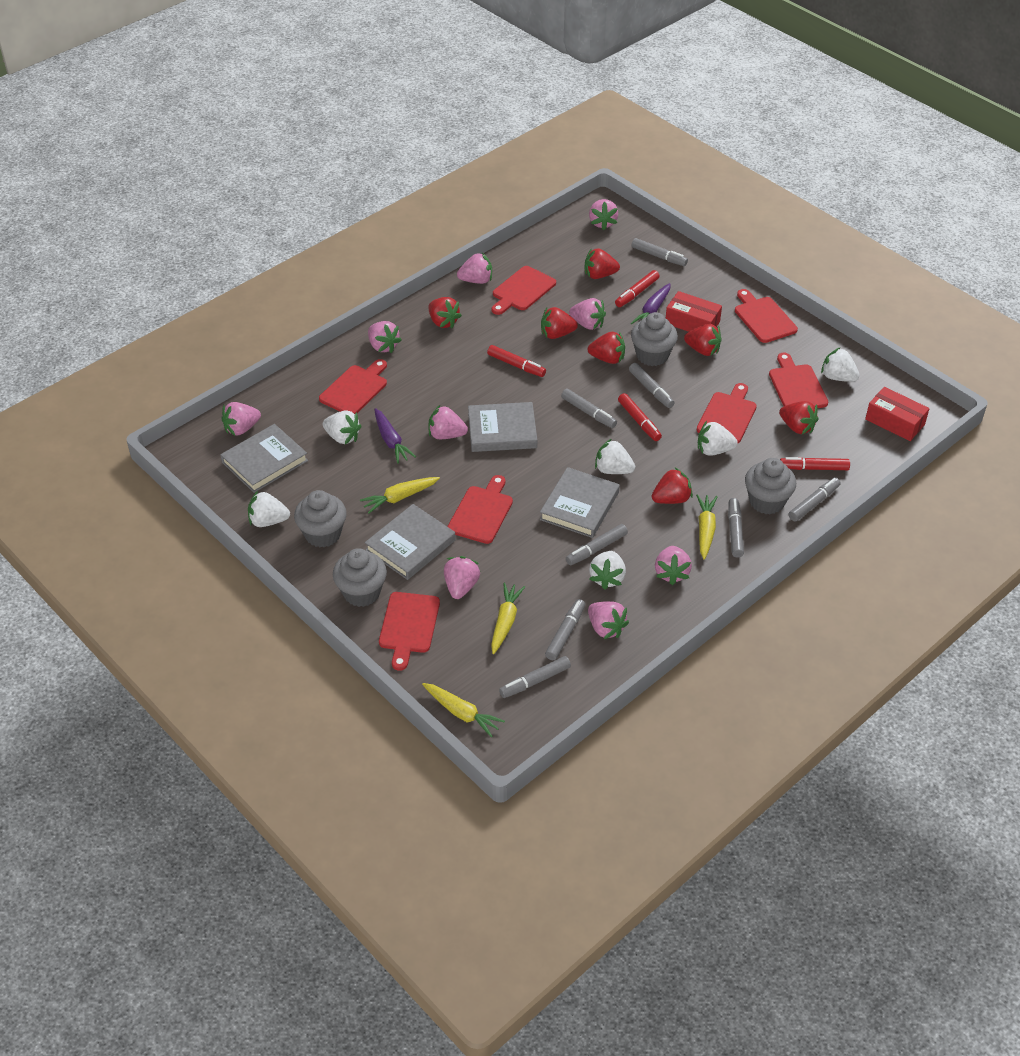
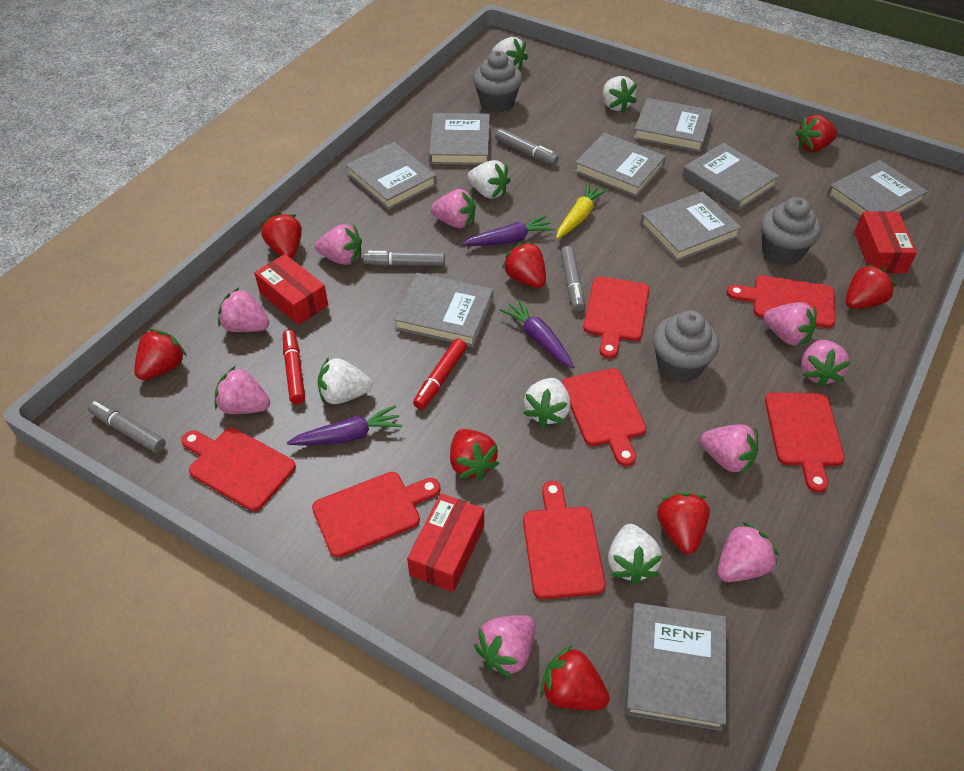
grey book: 4 -> 9
grey cupcake: 4 -> 3
grey marker: 8 -> 4
purple carrot: 2 -> 3
red box: 2 -> 3
red marker: 4 -> 2
red strawberry: 7 -> 8
yellow carrot: 4 -> 1

